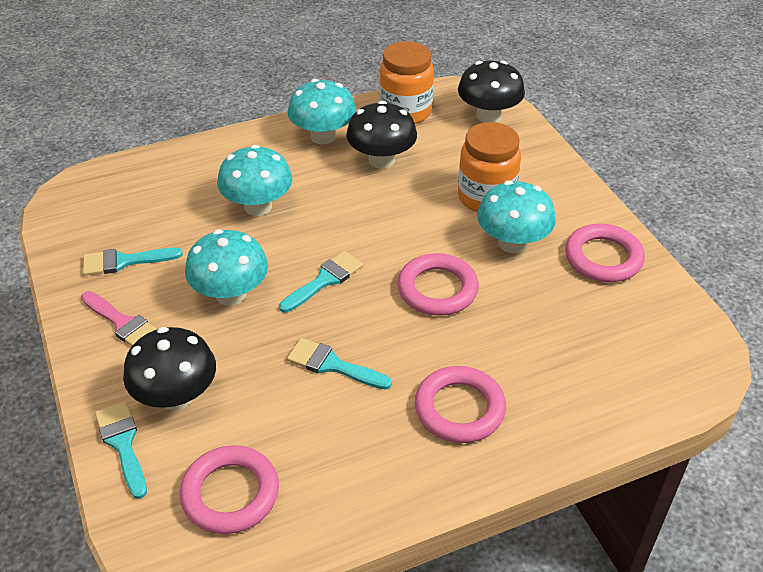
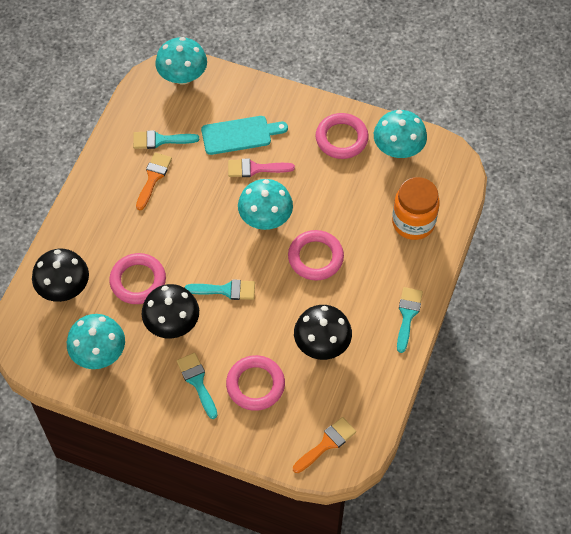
orange brush: 0 -> 2
orange jar: 2 -> 1
turquoise cutting board: 0 -> 1

